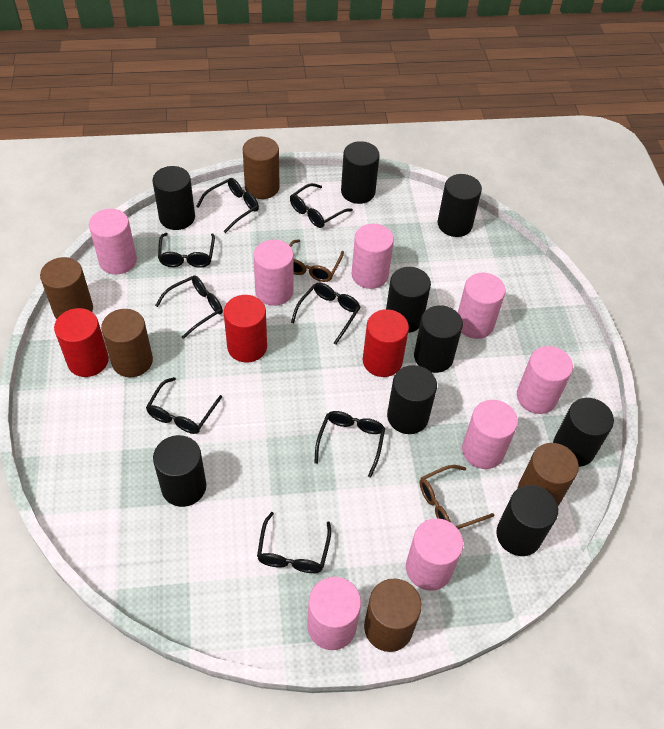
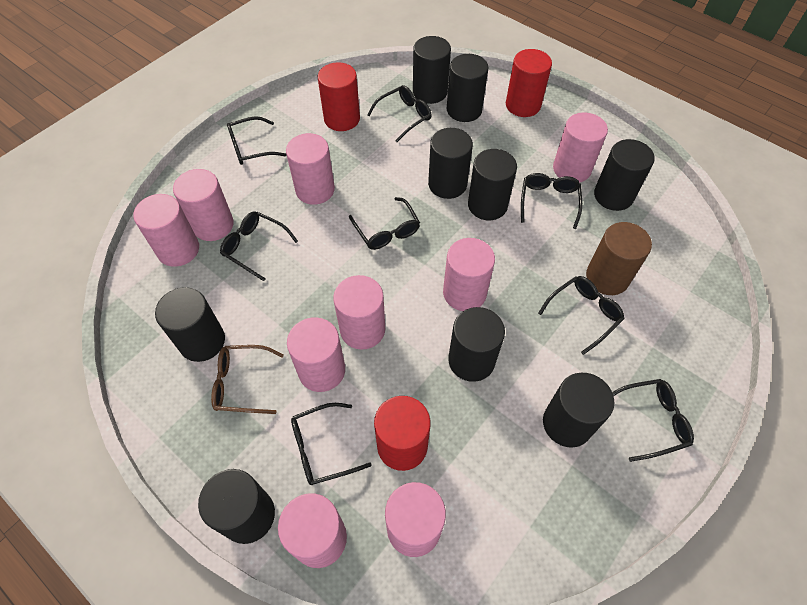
brown cylinder: 5 -> 1
brown glasses: 2 -> 1
pink cylinder: 8 -> 9

